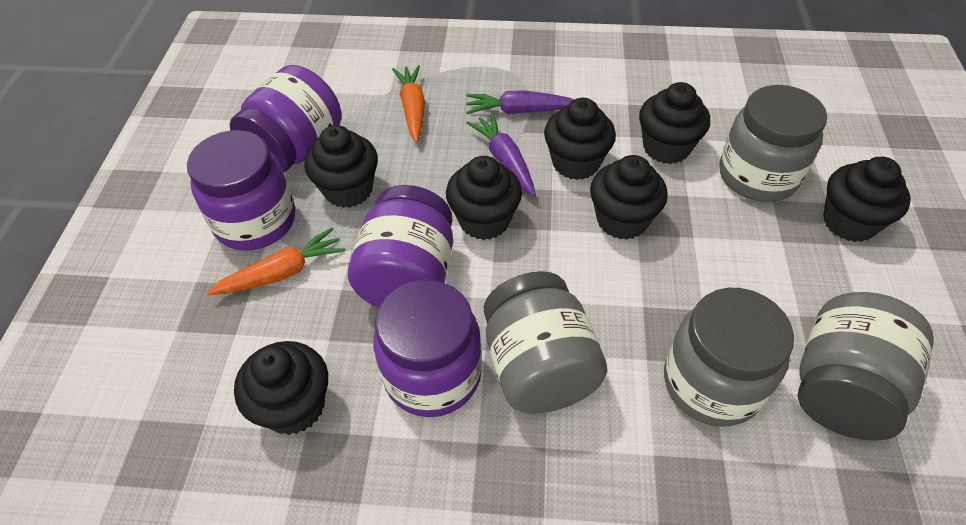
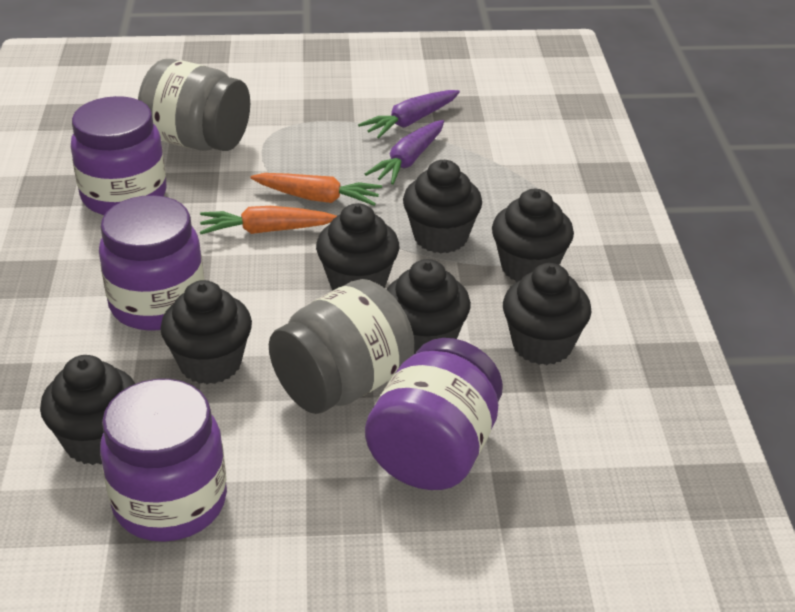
grey jar: 4 -> 2

